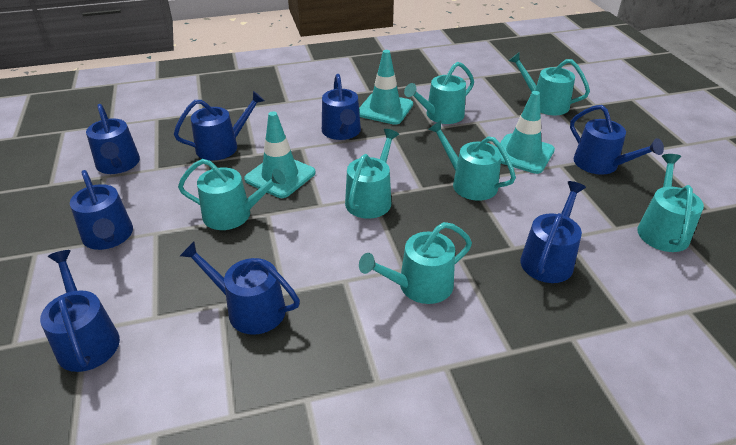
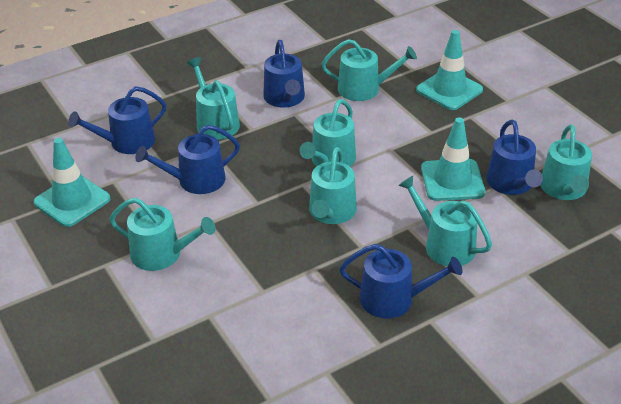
blue watering can: 8 -> 5

